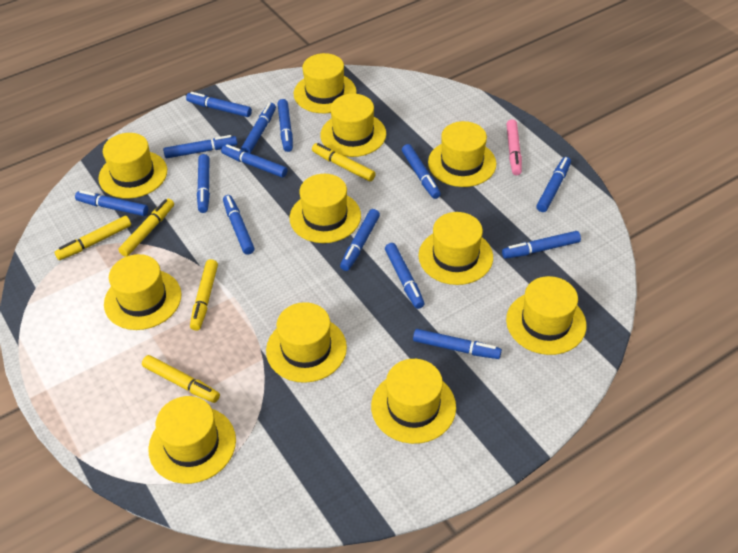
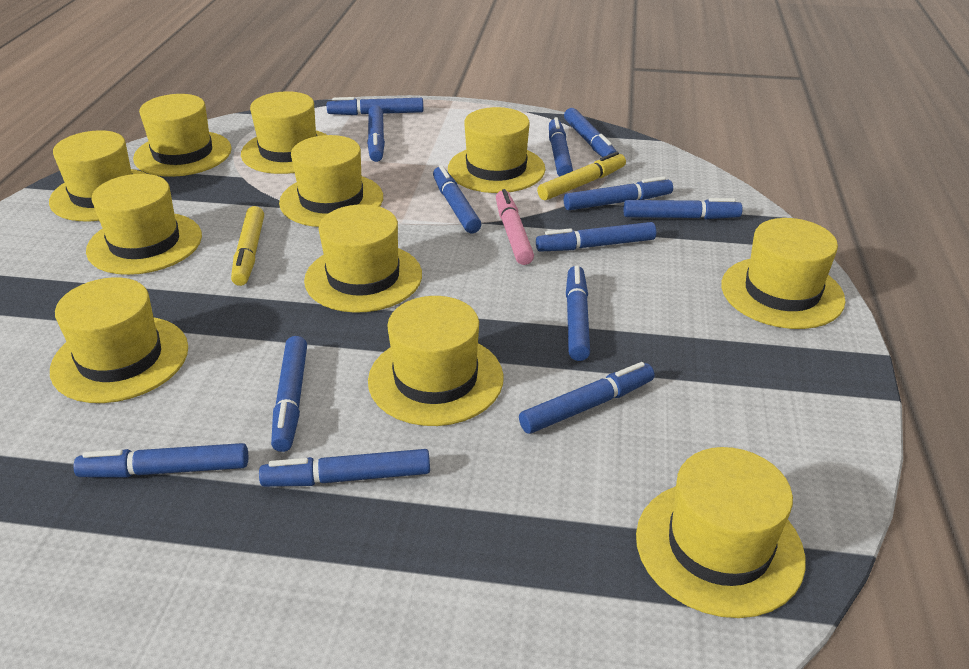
blue marker: 14 -> 13
yellow marker: 5 -> 2

